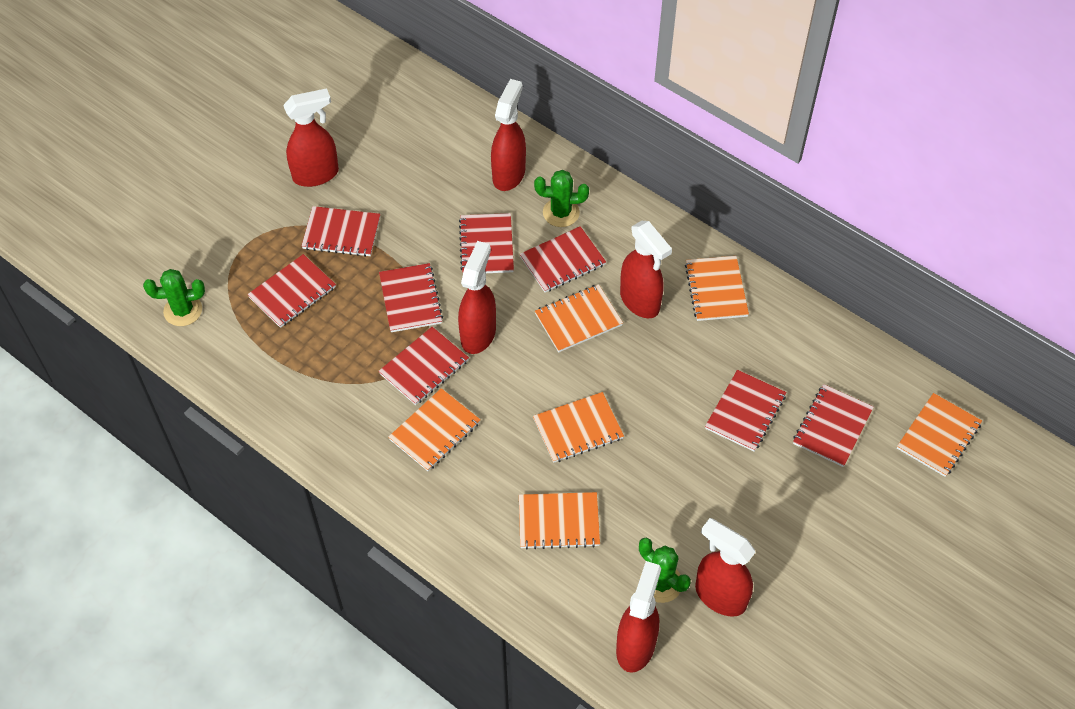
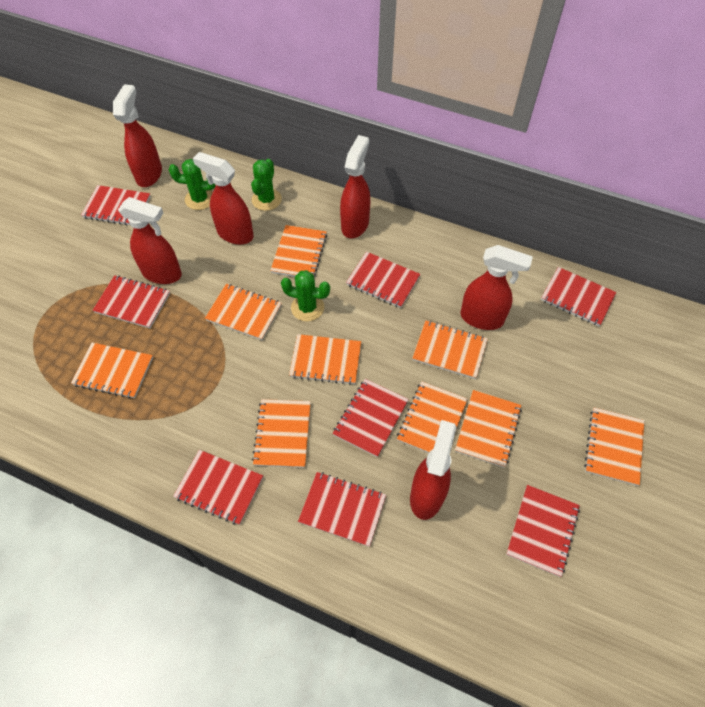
orange notebook: 6 -> 9

